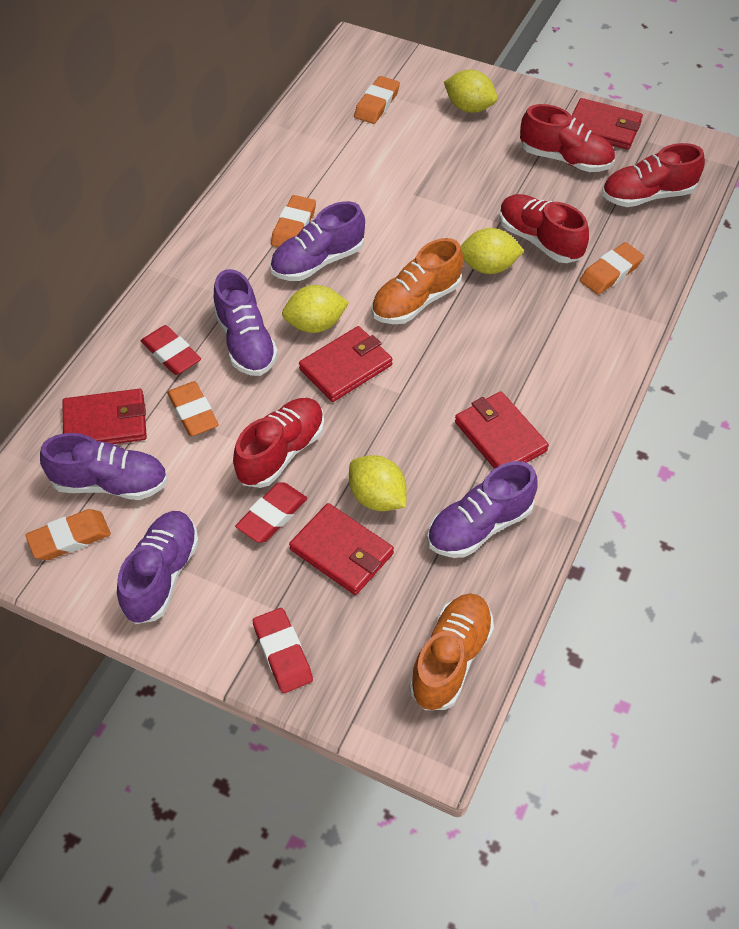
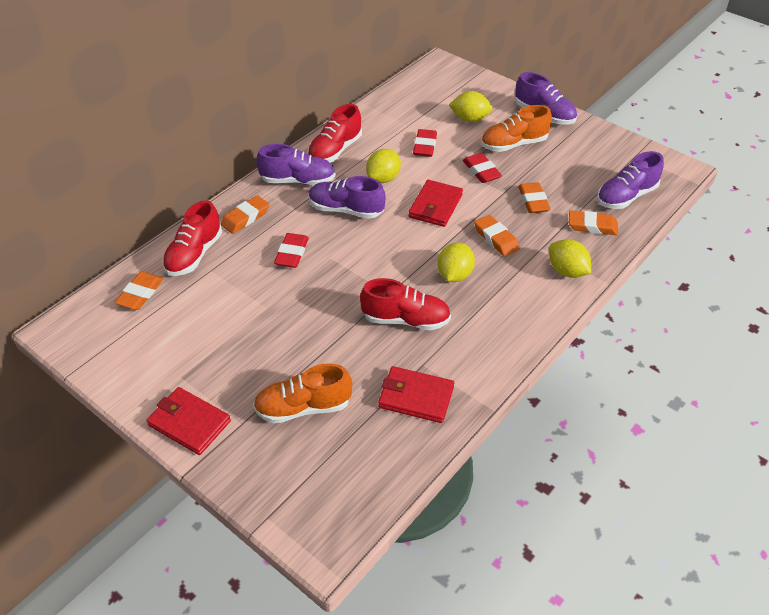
purple shoe: 5 -> 4
red shoe: 4 -> 3
red wallet: 5 -> 3

